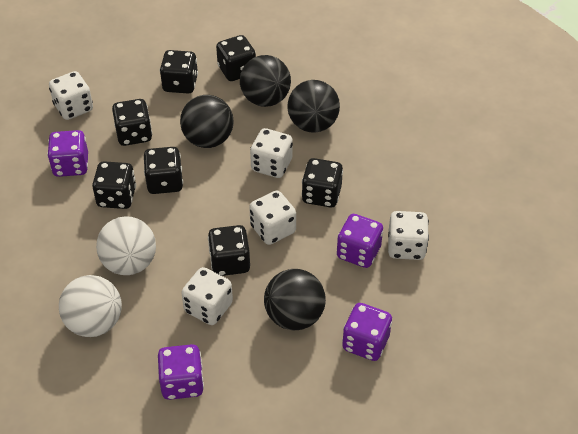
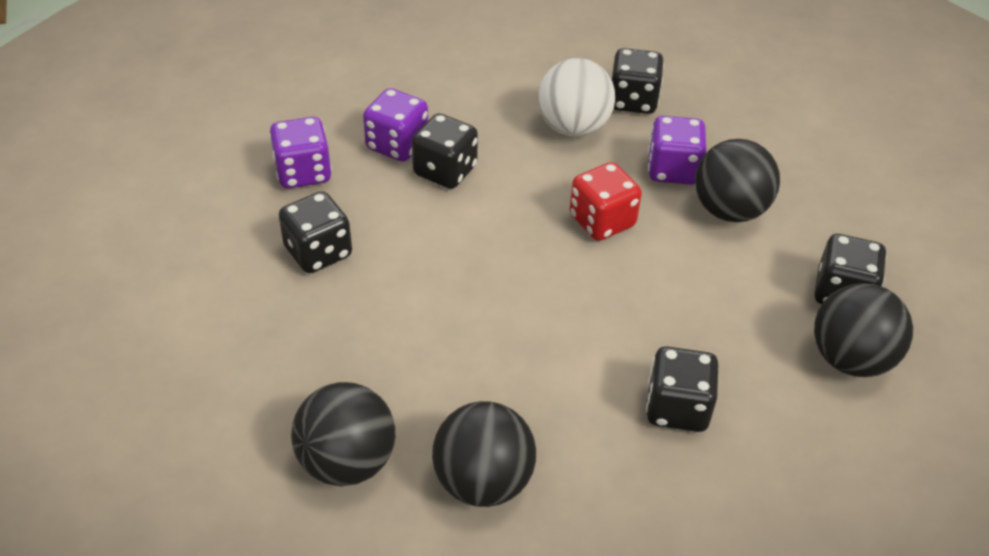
black dice: 7 -> 5
purple dice: 4 -> 3
red dice: 0 -> 1
white ball: 2 -> 1
white dice: 5 -> 0

